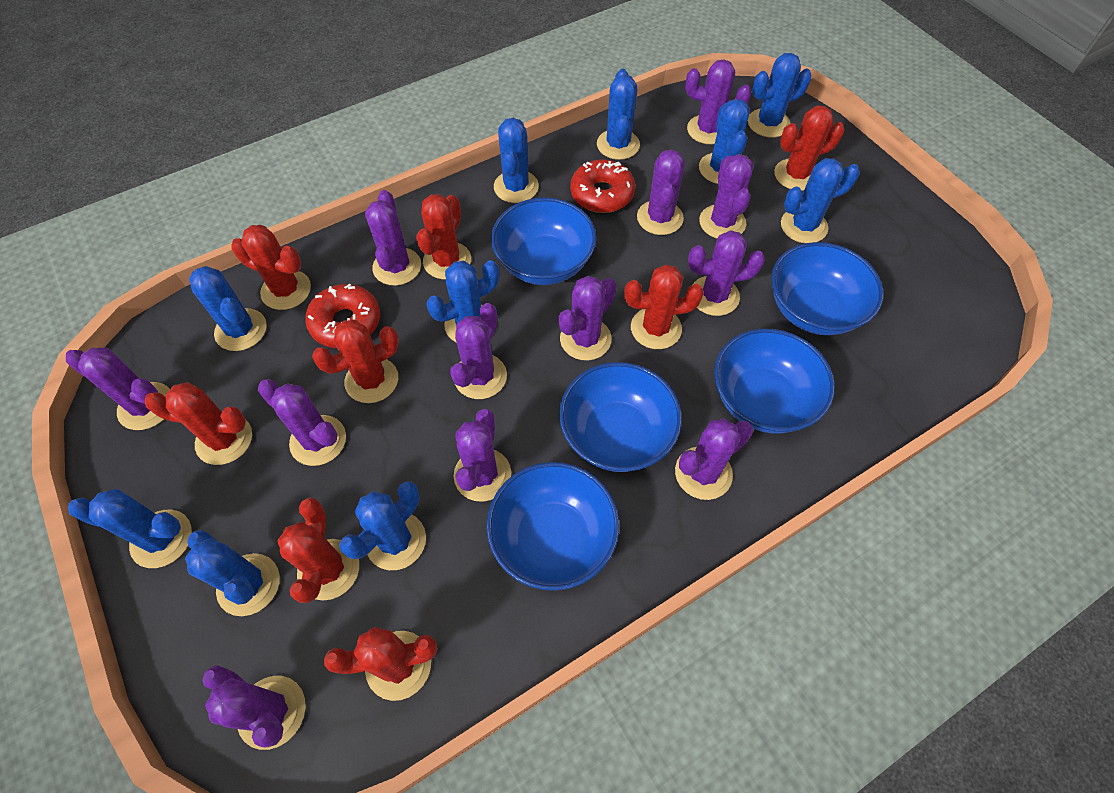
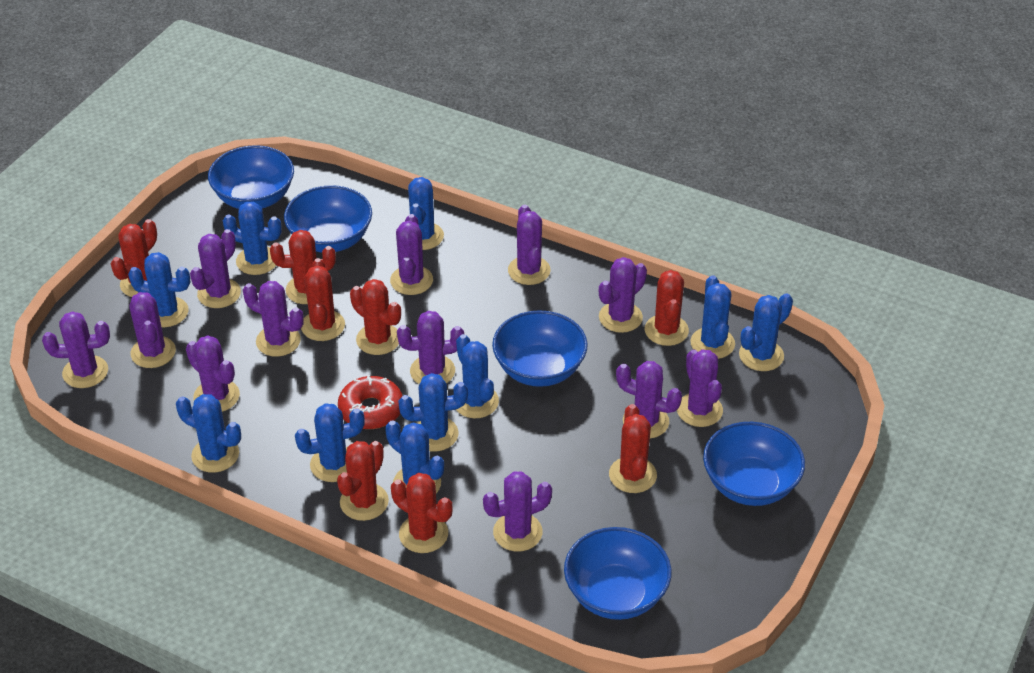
red donut: 2 -> 1

